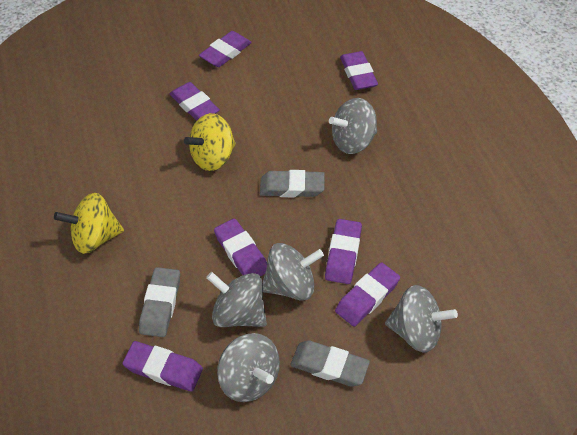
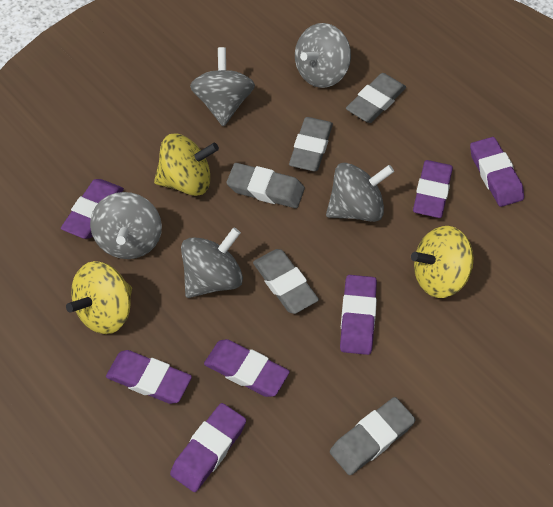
grey eraser: 3 -> 5
yellow spinning top: 2 -> 3

